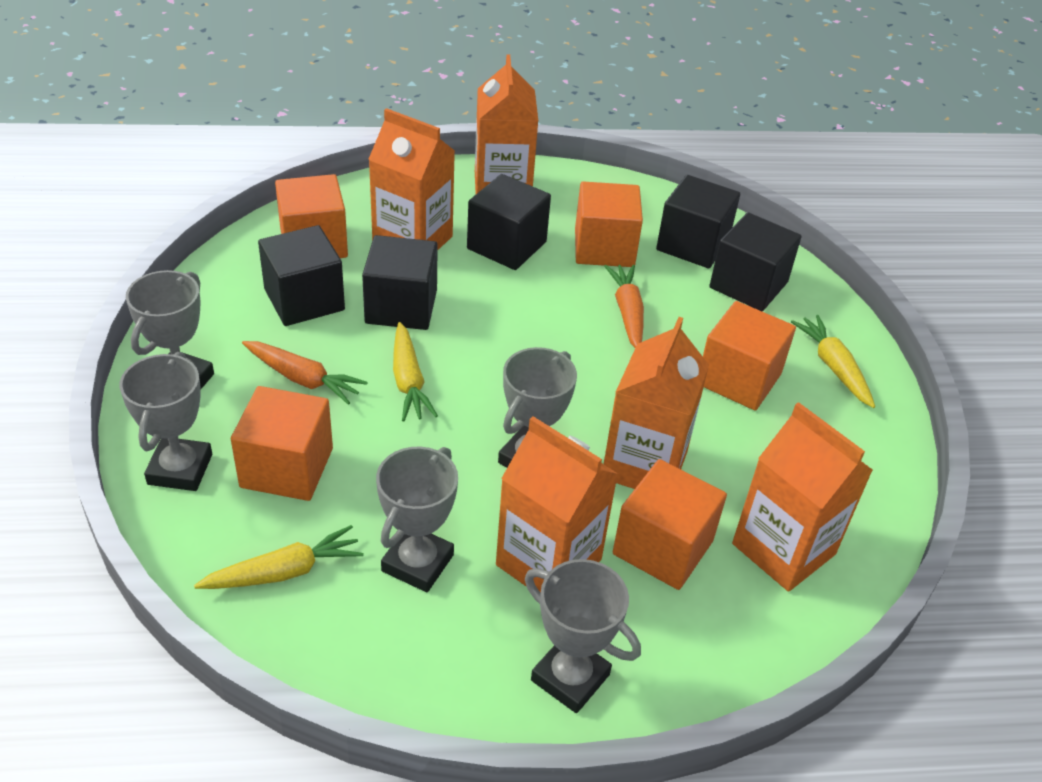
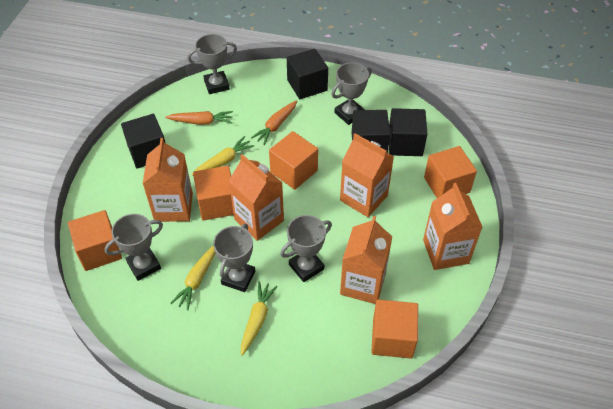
black cube: 5 -> 4

